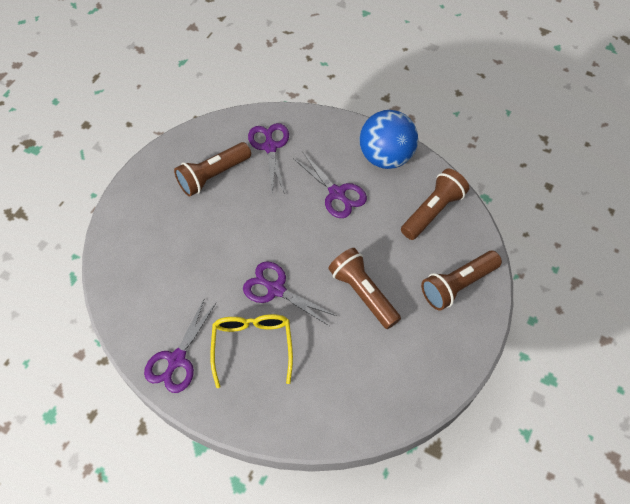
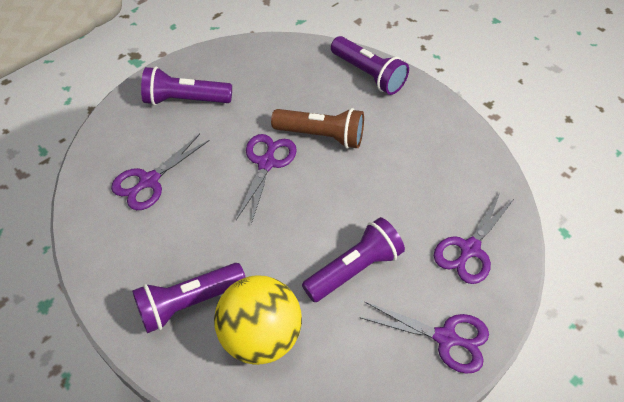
blue ball: 1 -> 0
brown flashlight: 4 -> 1
purple flashlight: 0 -> 4
yellow ball: 0 -> 1
yellow glasses: 1 -> 0

